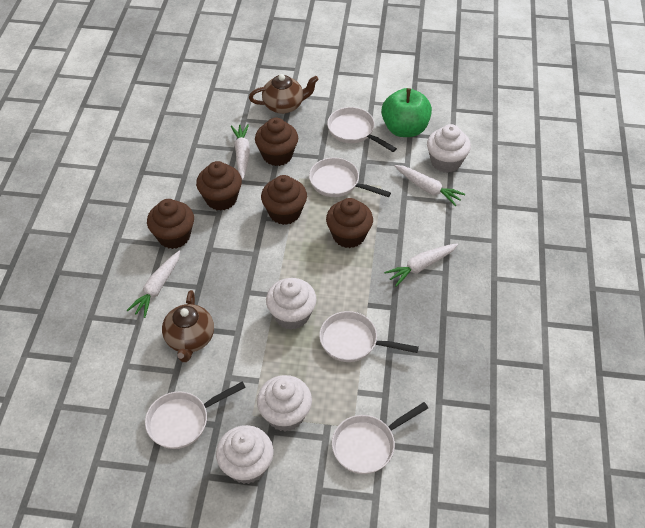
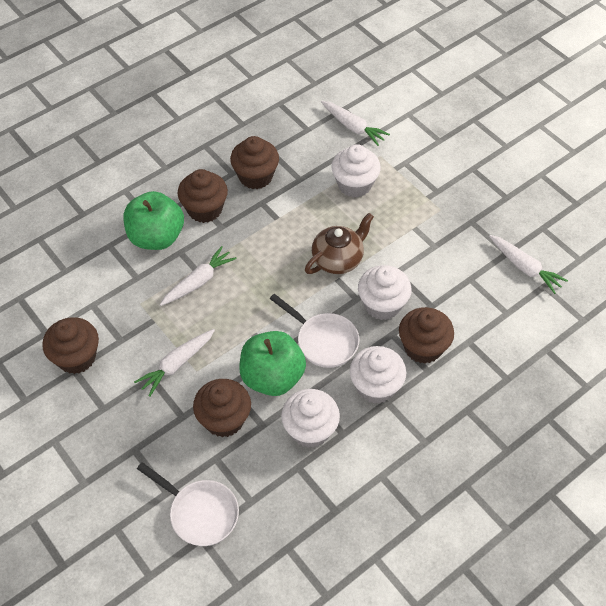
brown teapot: 2 -> 1
green apple: 1 -> 2
white pan: 5 -> 2

